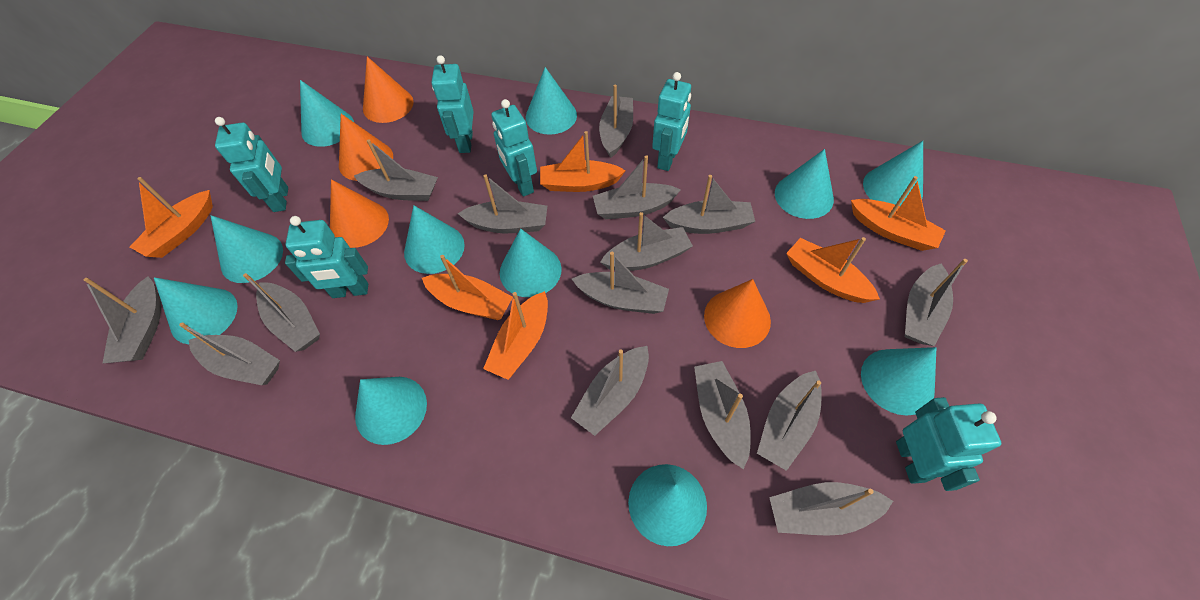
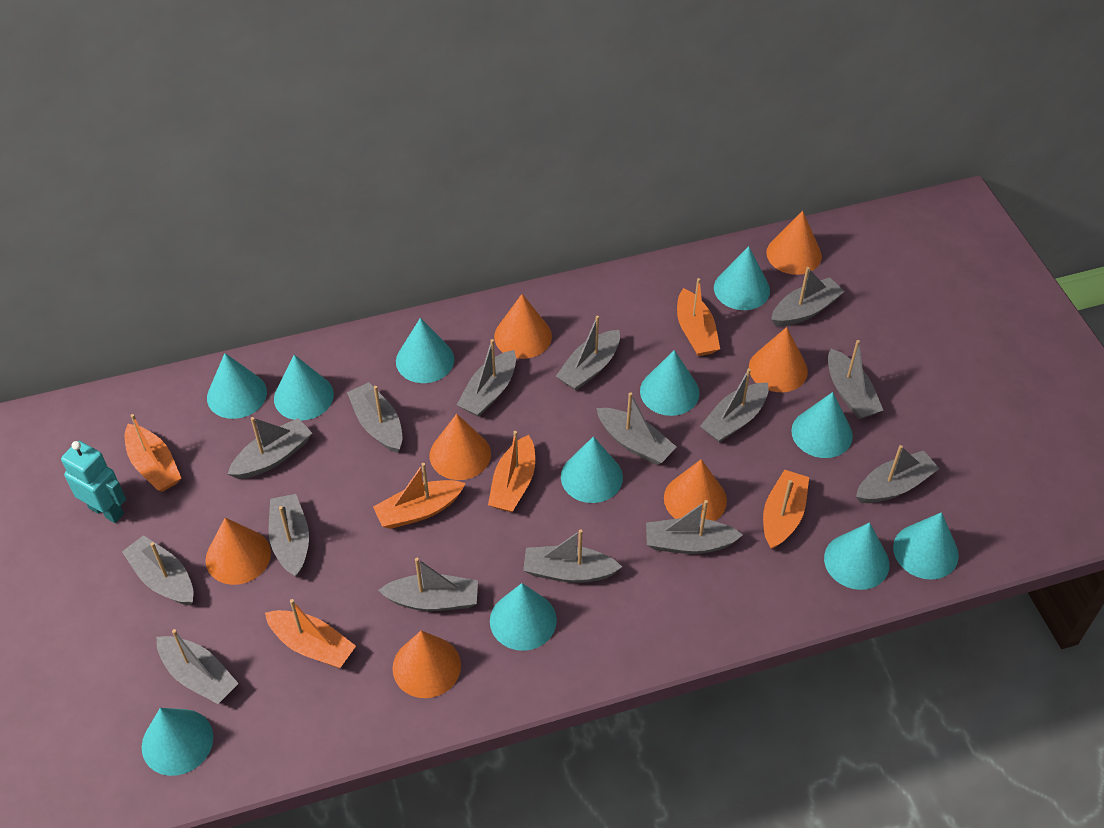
orange cone: 4 -> 7
turquoise robot: 6 -> 1

